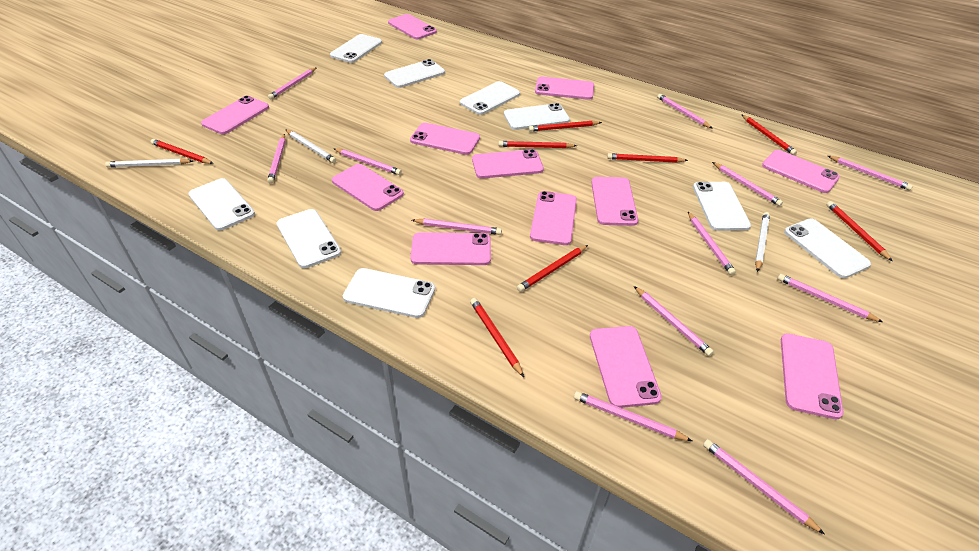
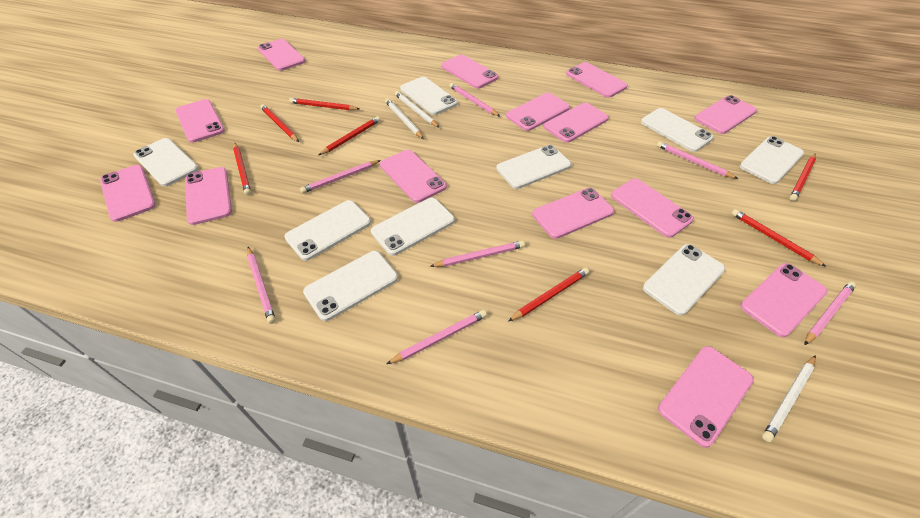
pink pencil: 12 -> 7
pink phone: 12 -> 14
red pencil: 8 -> 7

